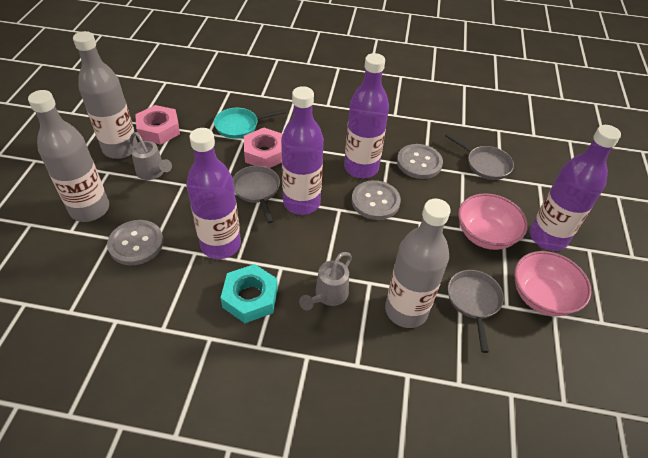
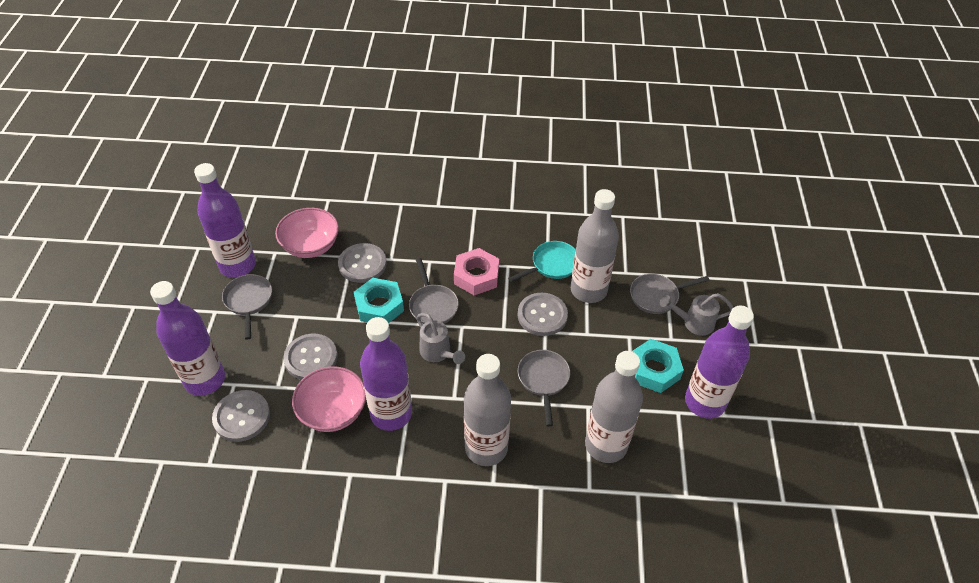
grey button: 3 -> 4
grey pan: 3 -> 4
pink nut: 2 -> 1
turquoise nut: 1 -> 2

